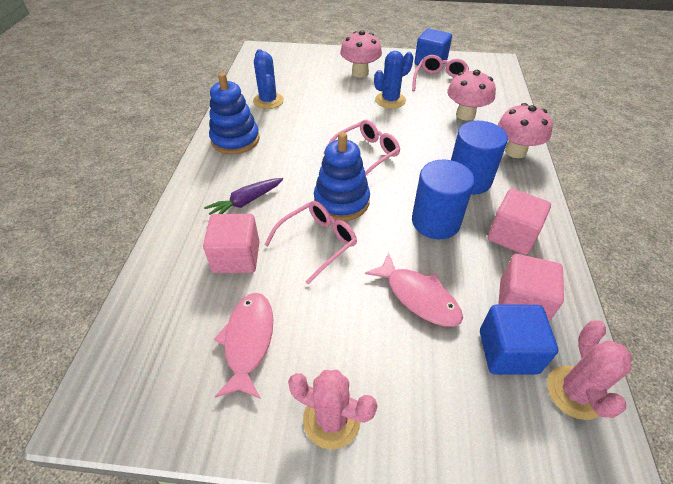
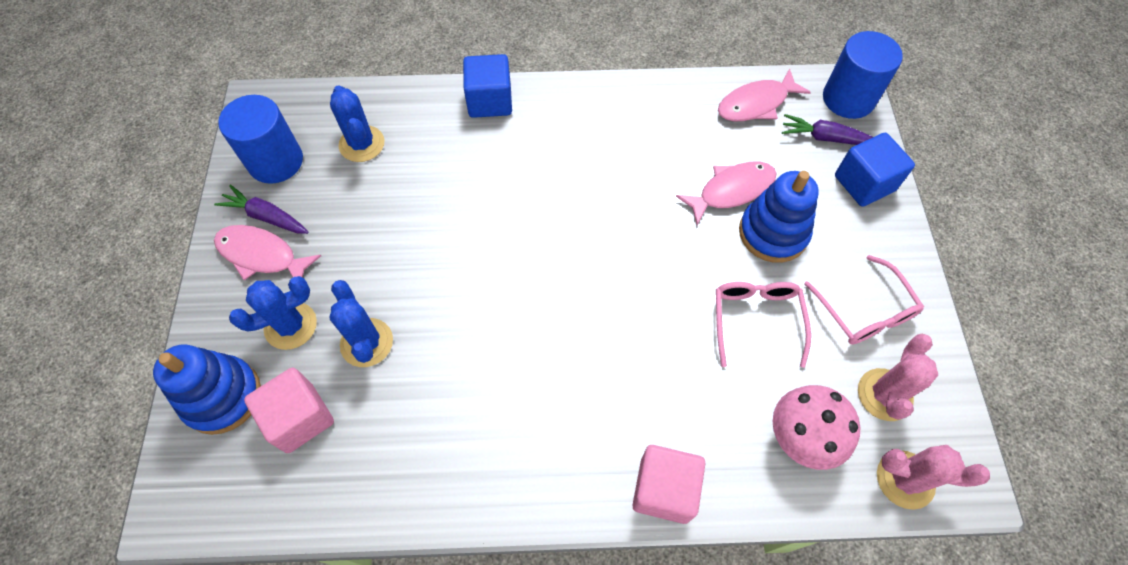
blue cactus: 2 -> 3
pink cube: 3 -> 2
pink fish: 2 -> 3
pink glasses: 3 -> 2
pink mushroom: 3 -> 1
purple carrot: 1 -> 2

